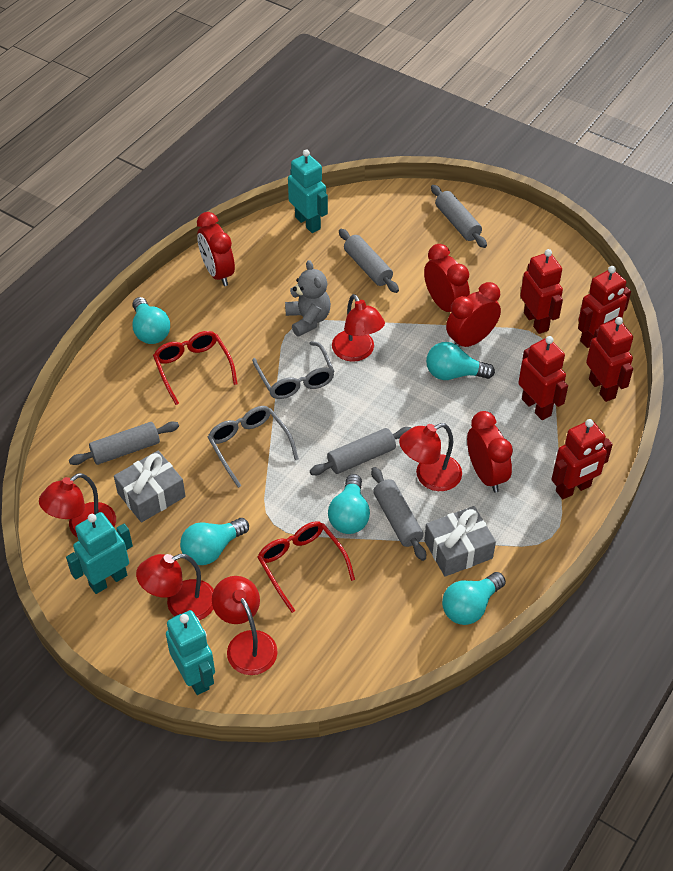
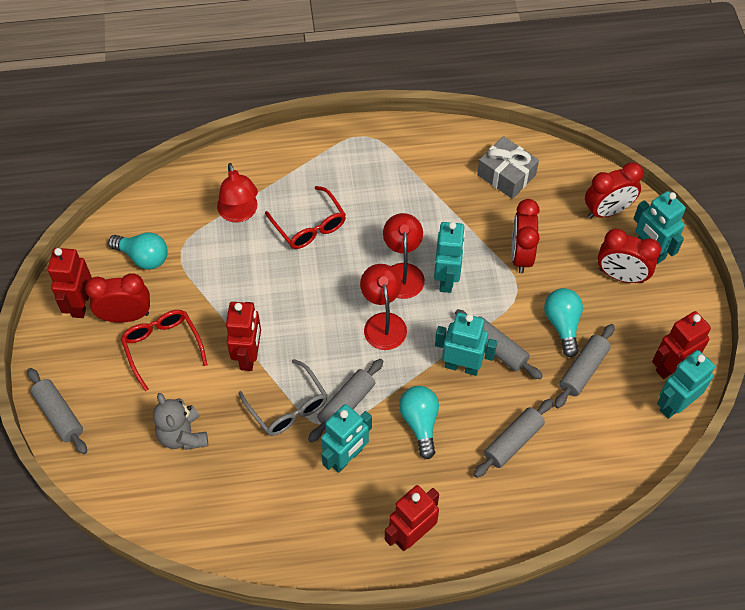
grey gift: 2 -> 1
grey glasses: 2 -> 1
red lamp: 5 -> 3
red robot: 5 -> 4
turquoise light bulb: 5 -> 3
turquoise robot: 3 -> 5

